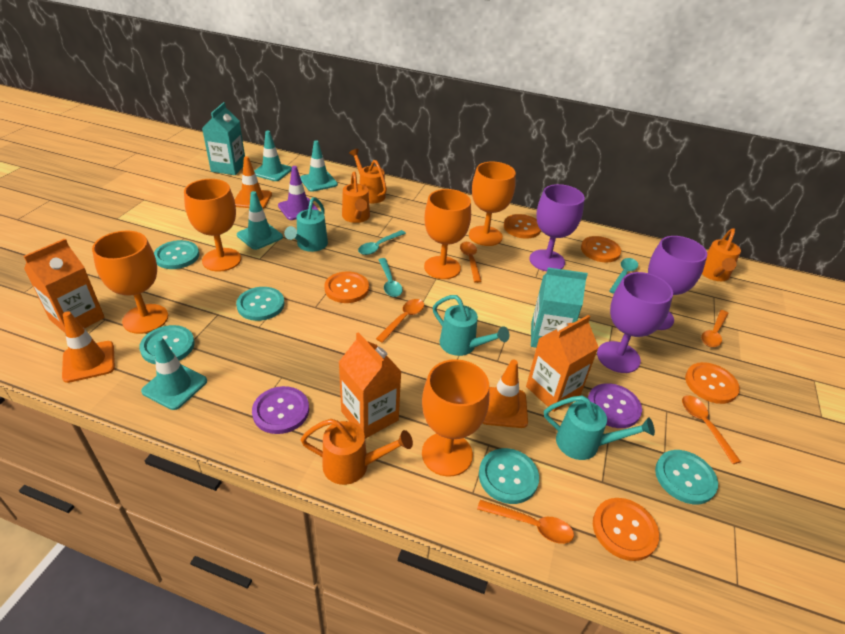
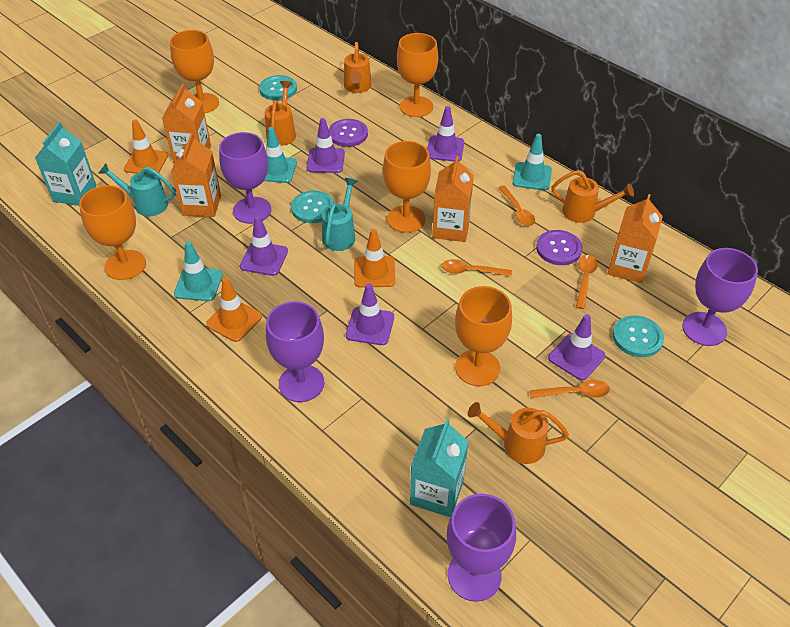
orange button: 5 -> 0
orange carton: 3 -> 4
orange spoon: 5 -> 4
purple goblet: 3 -> 4
purple traffic cone: 1 -> 5
turquoise button: 5 -> 3
turquoise spoon: 3 -> 0
turquoise traffic cone: 4 -> 3
turquoise watering can: 3 -> 2

